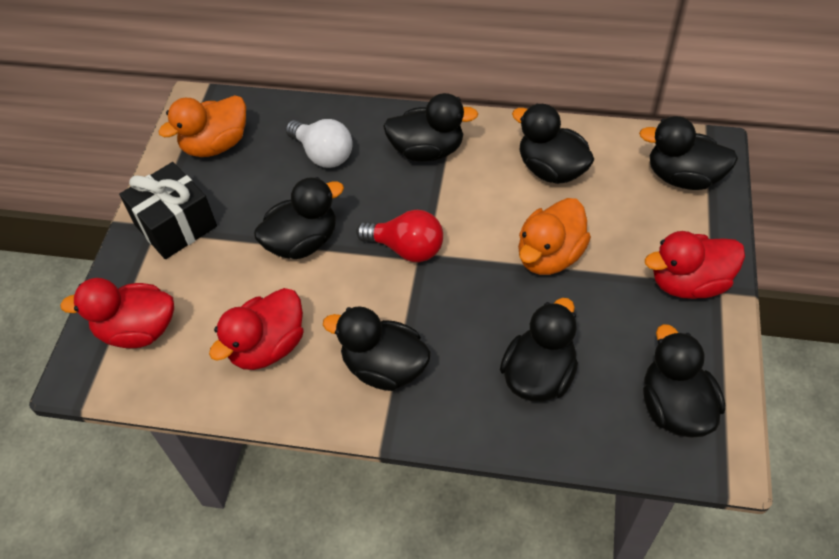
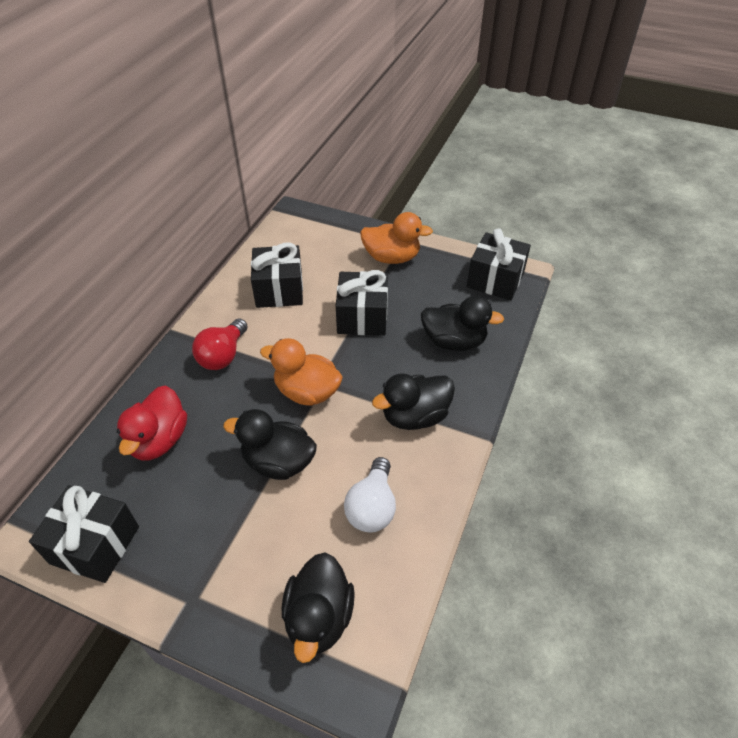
black duck: 7 -> 4
black gift: 1 -> 4
red duck: 3 -> 1

